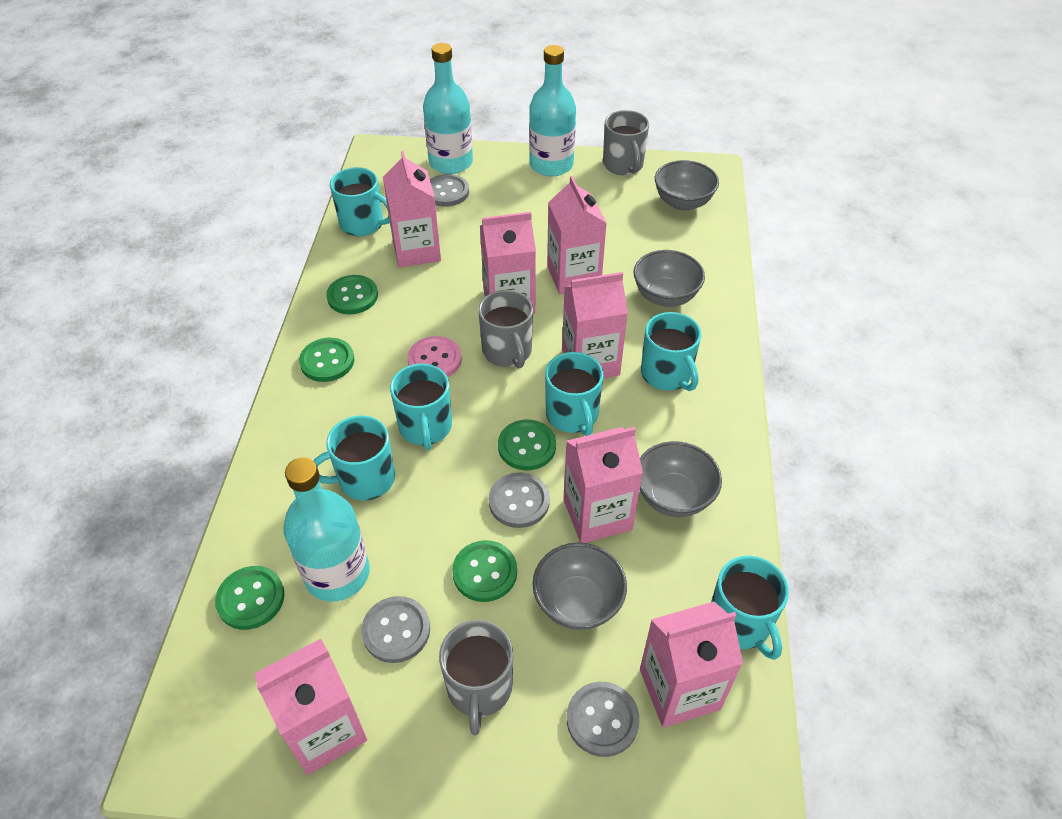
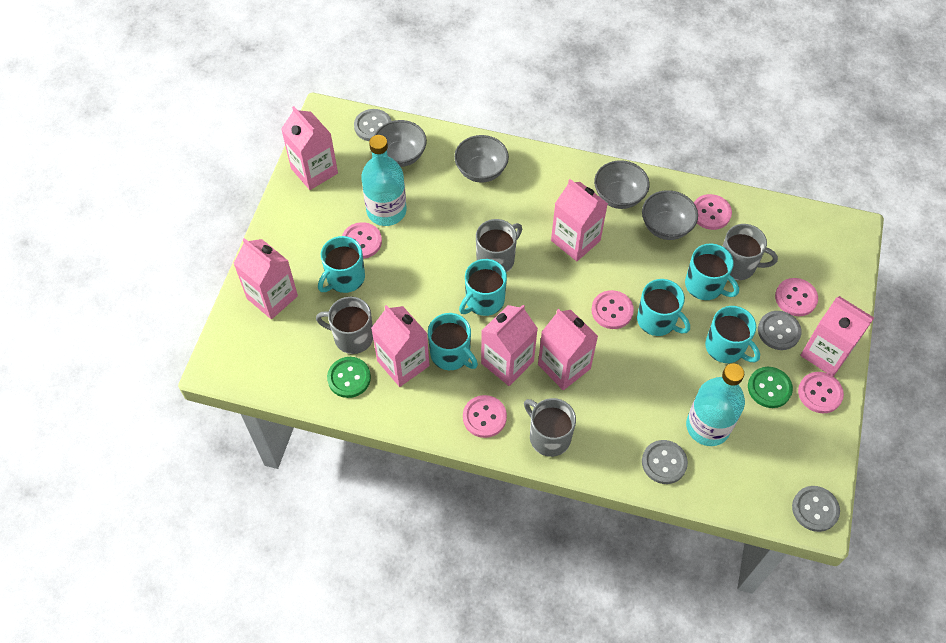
green button: 5 -> 2
grey mug: 3 -> 4
pink button: 1 -> 6
turquoise bottle: 3 -> 2

